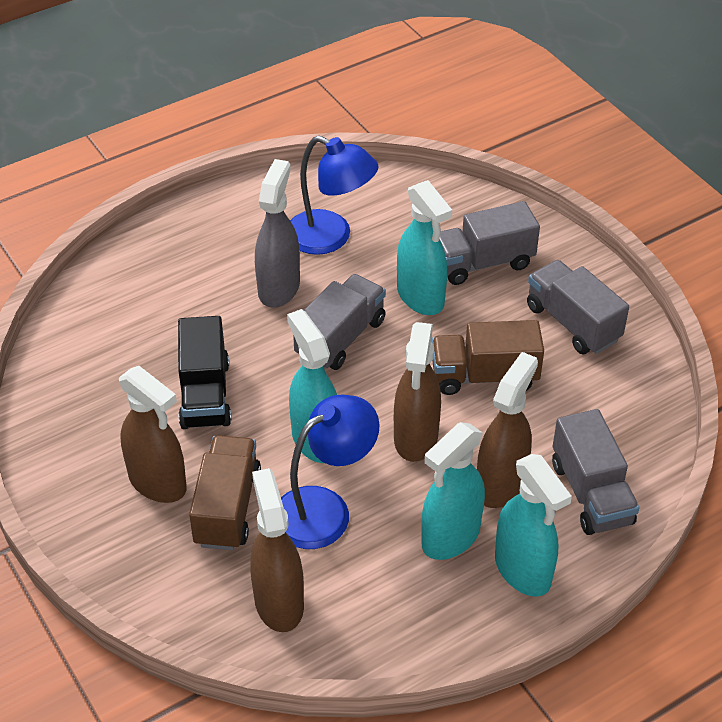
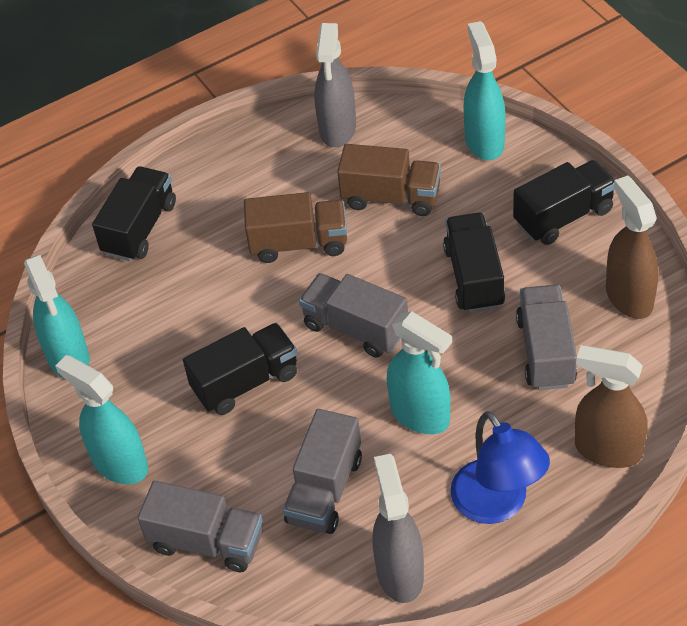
black truck: 1 -> 4
blue lamp: 2 -> 1
brown spray bottle: 4 -> 2
grey spray bottle: 1 -> 2

